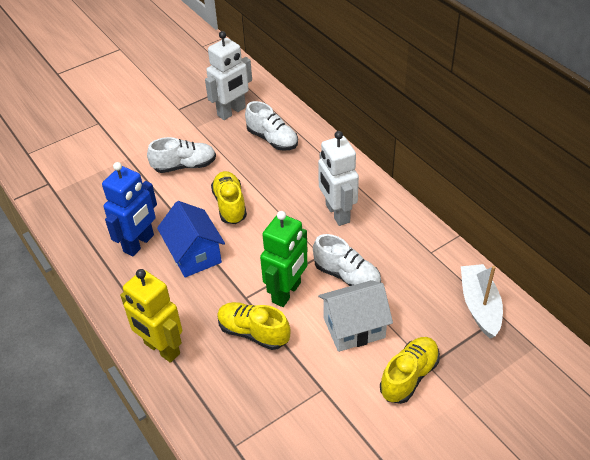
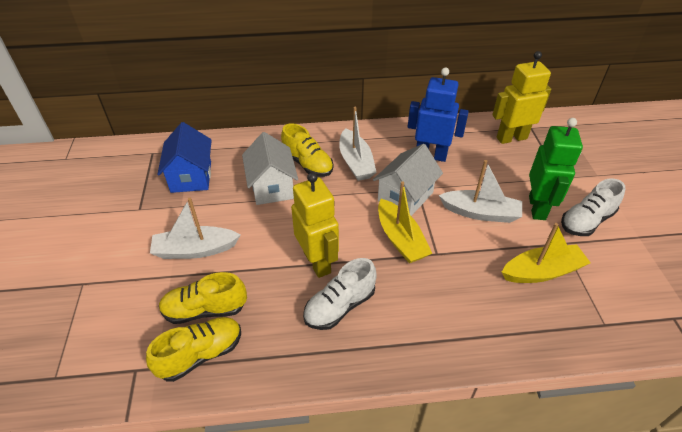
white boat: 1 -> 3
white house: 1 -> 2
white robot: 2 -> 0
white shoe: 3 -> 2
yellow boat: 0 -> 2
yellow robot: 1 -> 2

